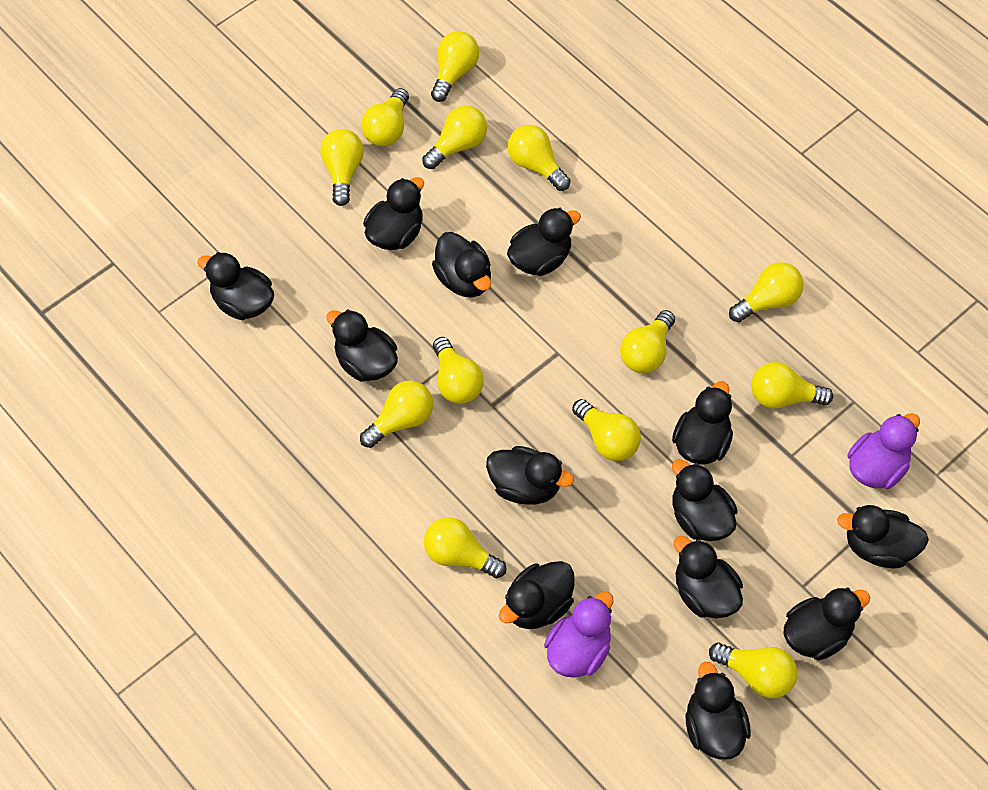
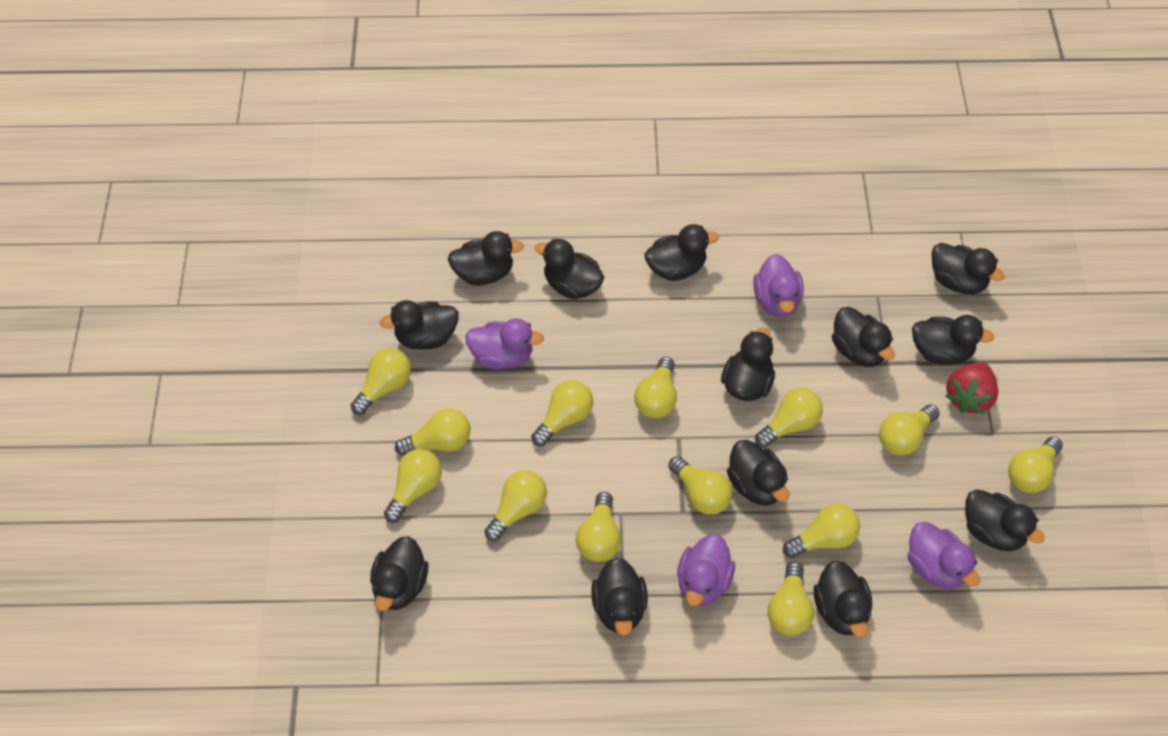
purple duck: 2 -> 4
red strawberry: 0 -> 1

